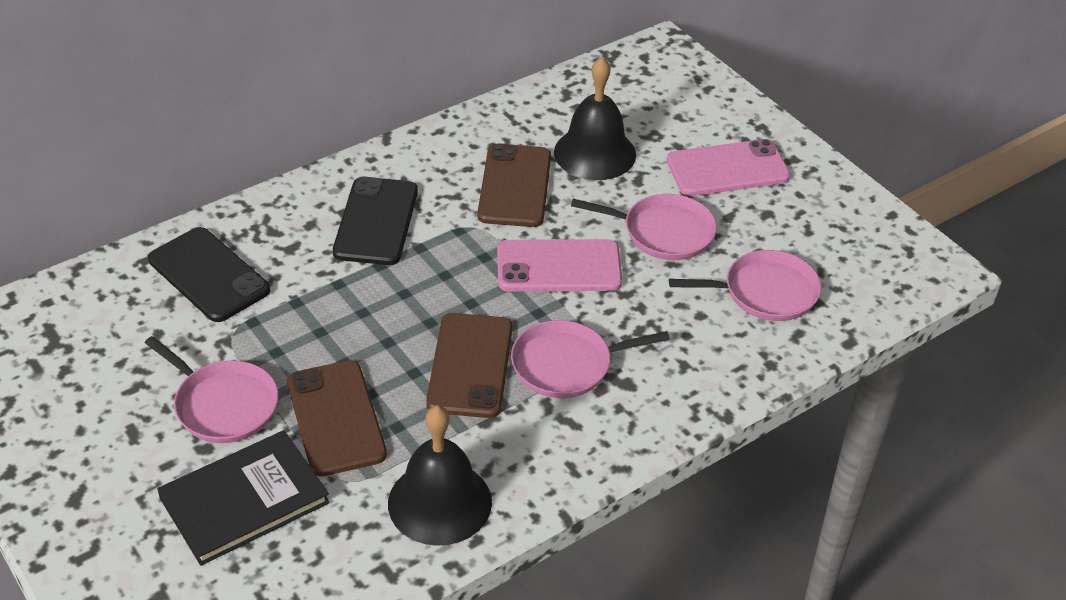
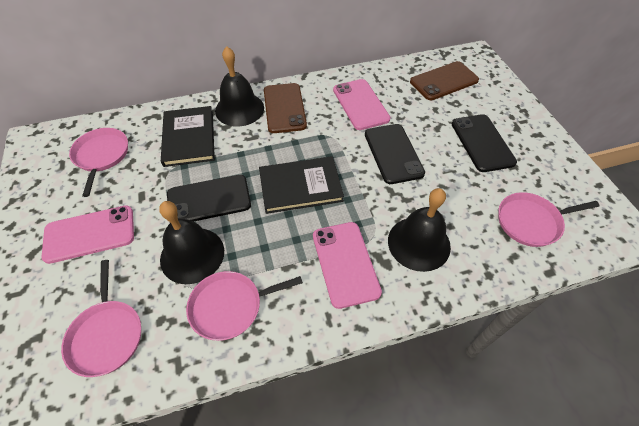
black bell: 2 -> 3
black book: 1 -> 2
black phone: 2 -> 3
brown phone: 3 -> 2
pink phone: 2 -> 3

